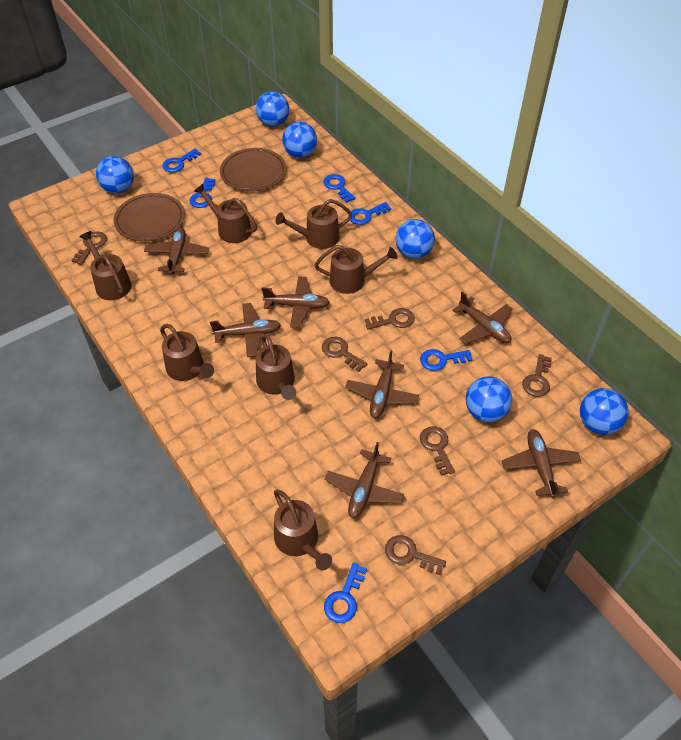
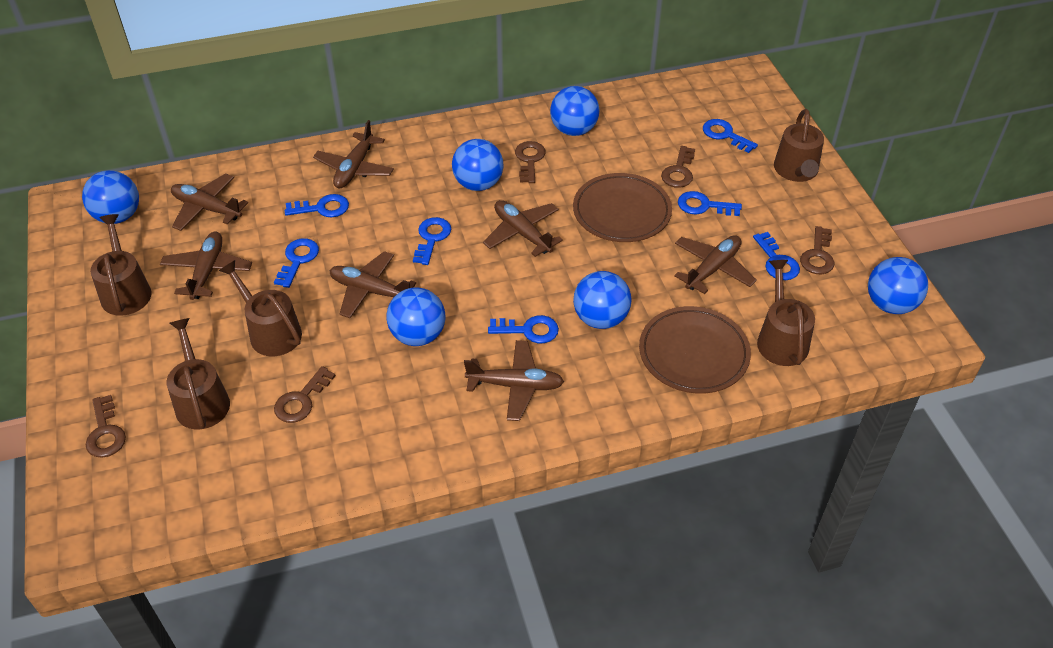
blue key: 6 -> 7
brown key: 6 -> 5
brown watering can: 7 -> 5

